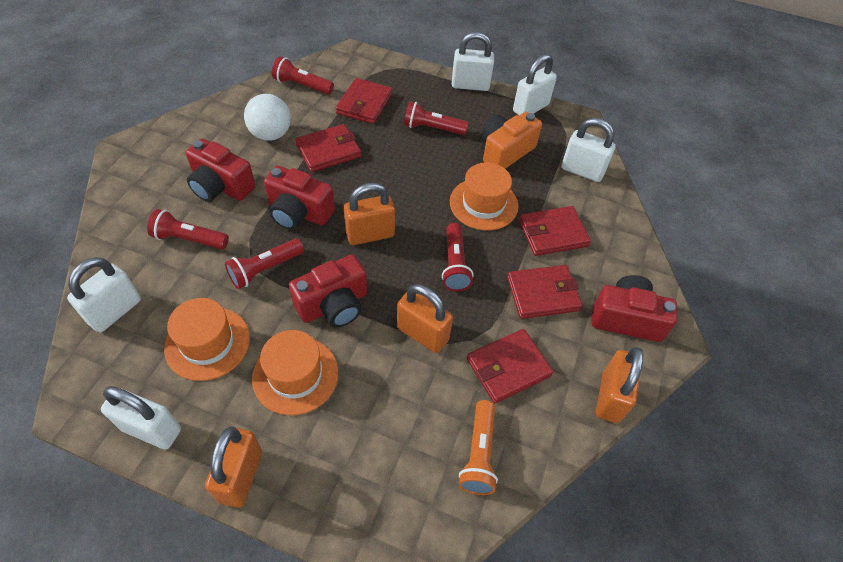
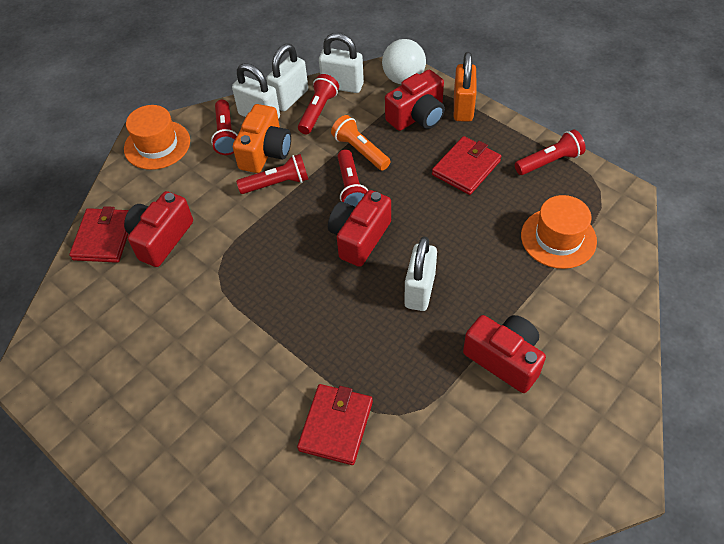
orange hat: 3 -> 2
orange padlock: 4 -> 1
red wallet: 5 -> 3
white padlock: 5 -> 4

